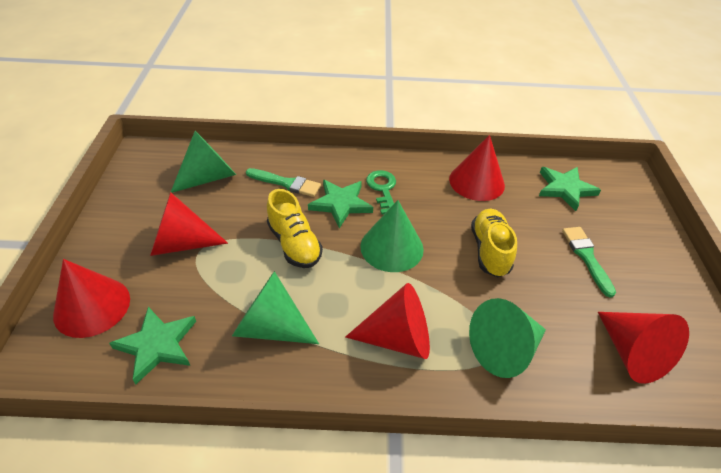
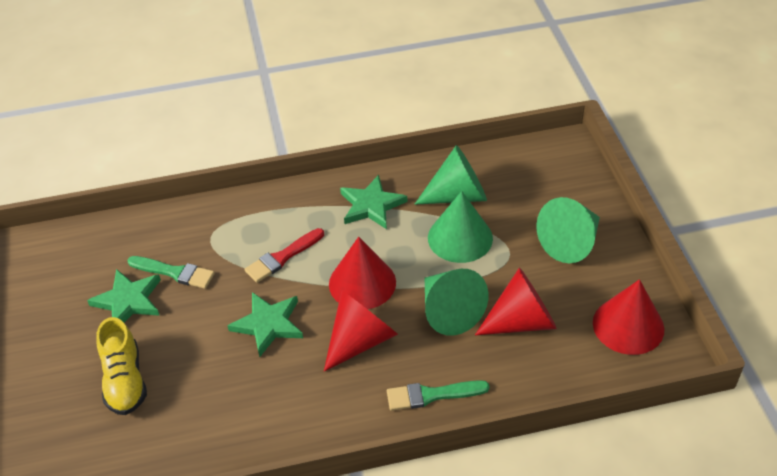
green key: 1 -> 0
red brush: 0 -> 1
red cone: 5 -> 4
yellow shoe: 2 -> 1

